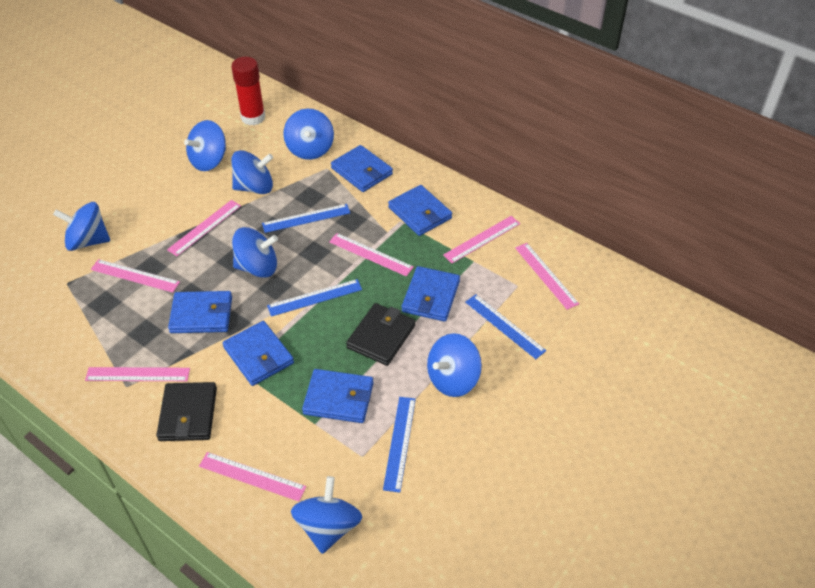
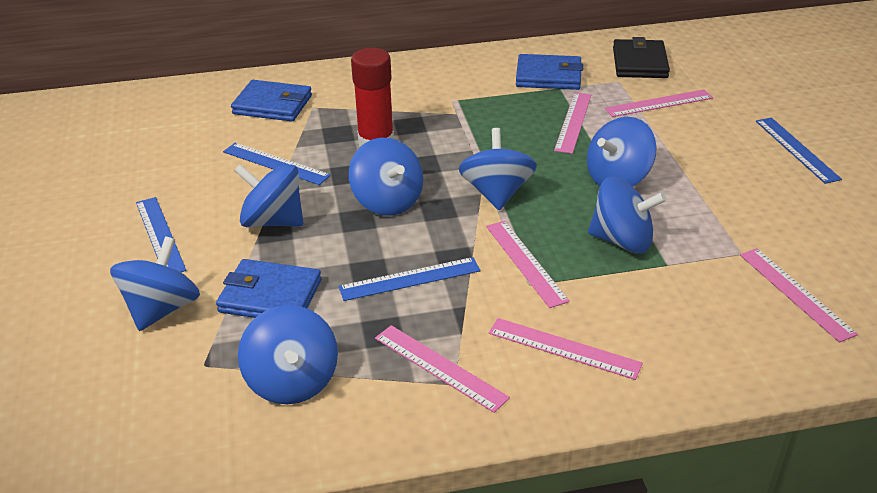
black wallet: 2 -> 1
blue wallet: 6 -> 3
pink ruler: 7 -> 6

